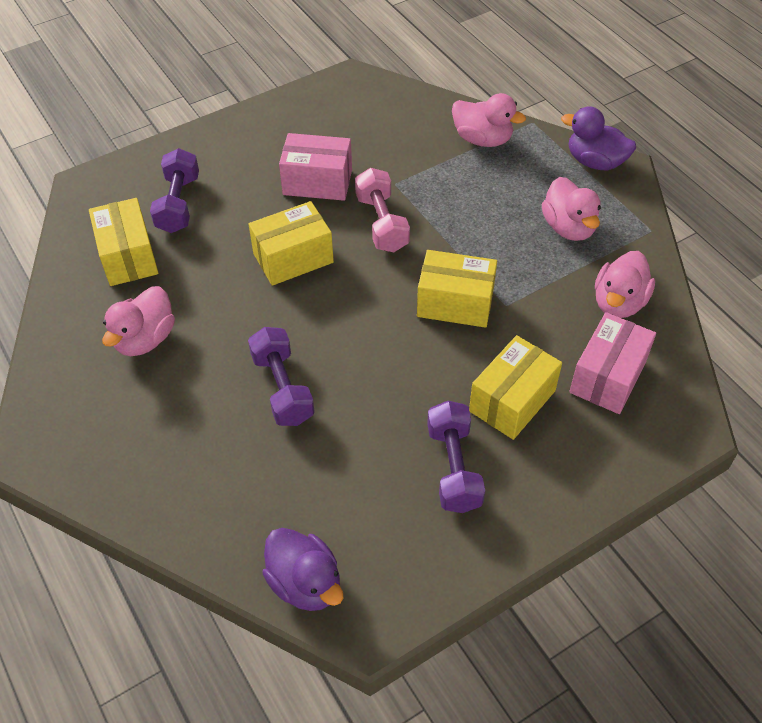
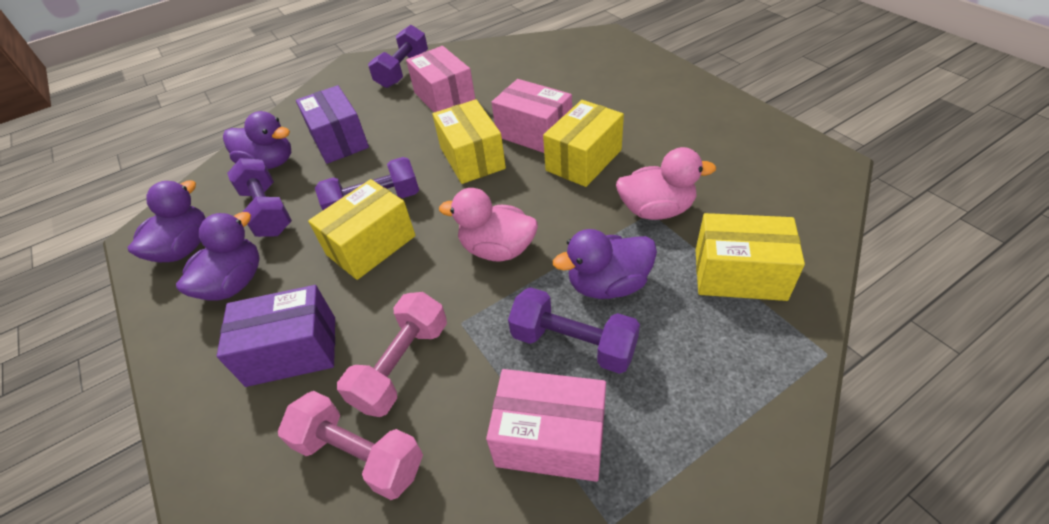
pink box: 2 -> 3
pink duck: 4 -> 2
pink dumbbell: 1 -> 2
purple box: 0 -> 2
purple duck: 2 -> 4
purple dumbbell: 3 -> 4

